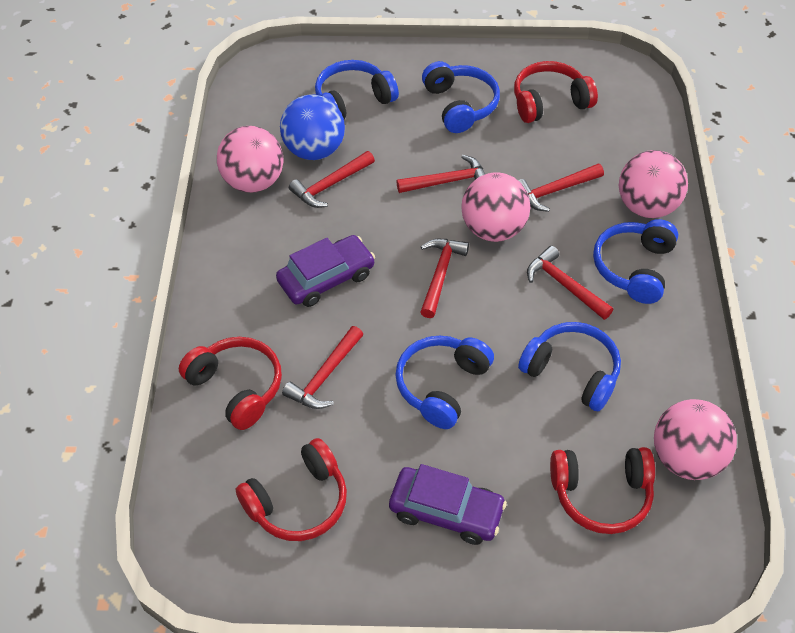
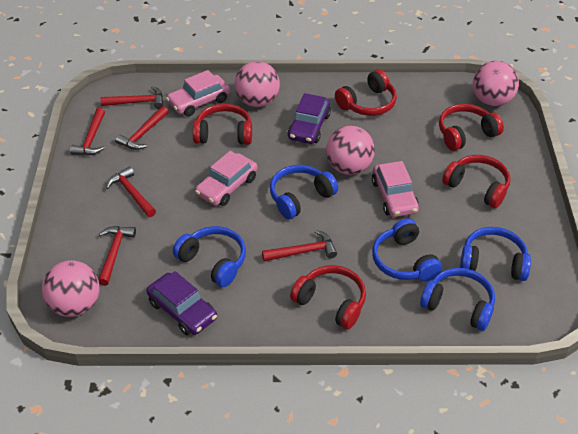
blue ball: 1 -> 0
pink car: 0 -> 3
red headphones: 4 -> 5

